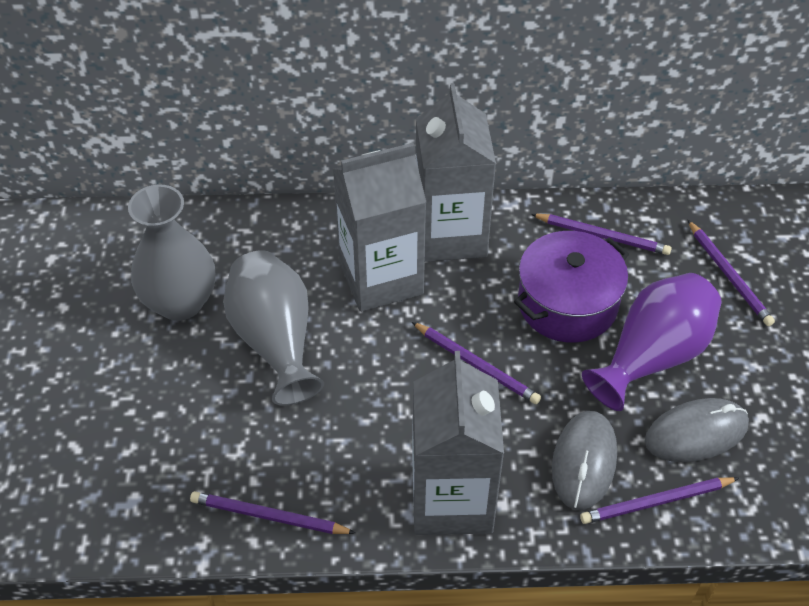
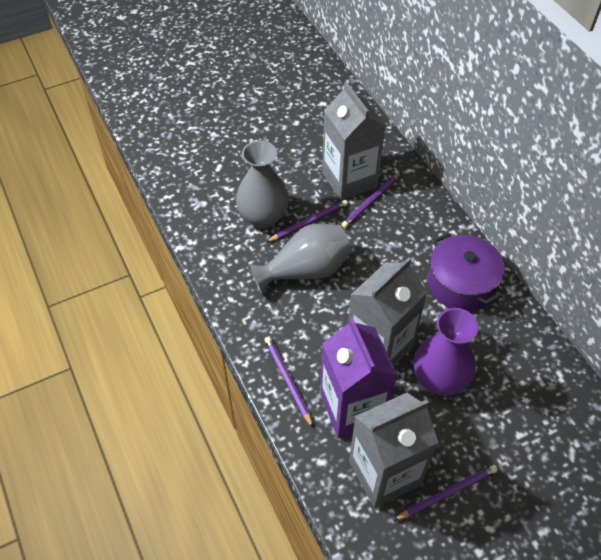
grey mouse: 2 -> 0
purple carton: 0 -> 1
purple pencil: 5 -> 4

